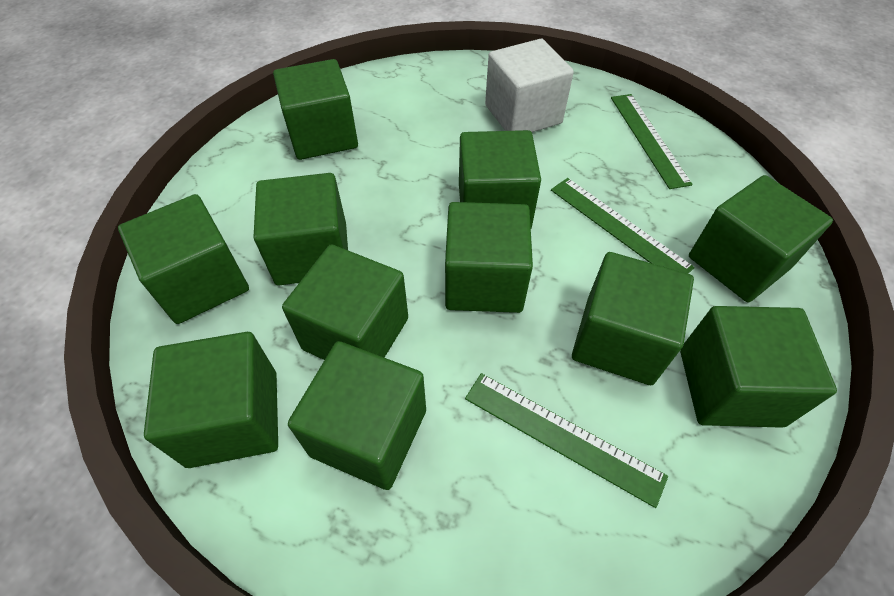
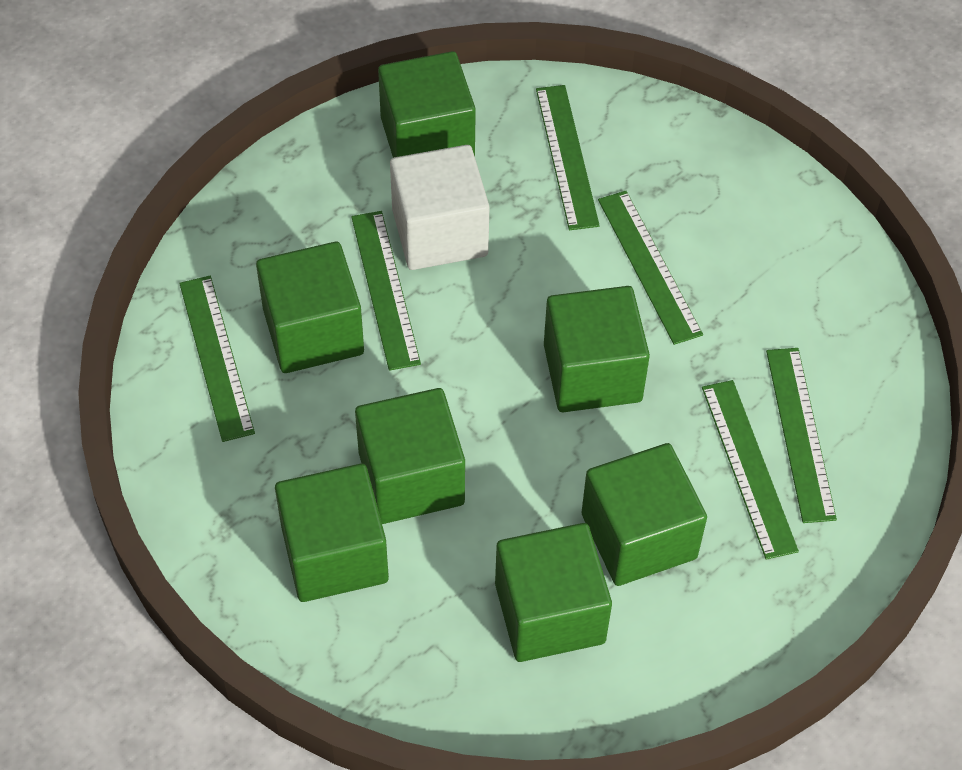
green cube: 11 -> 7
green ruler: 3 -> 6

